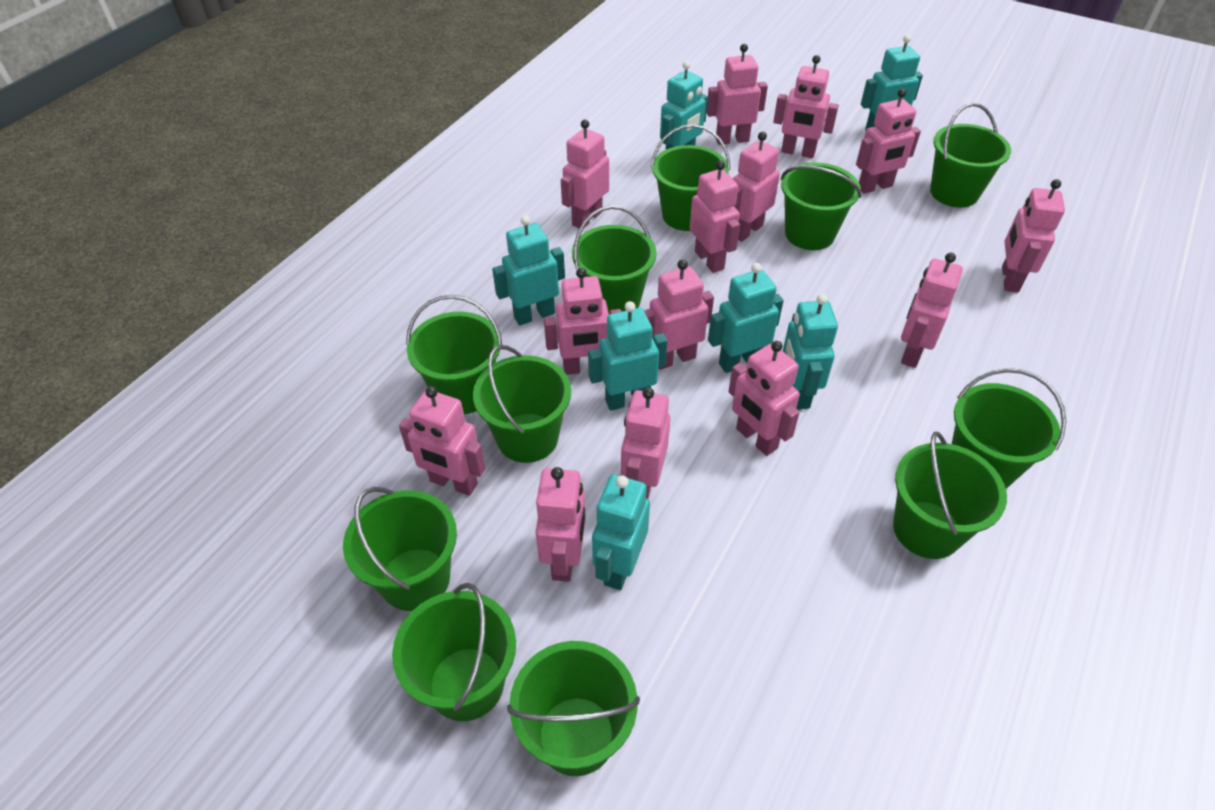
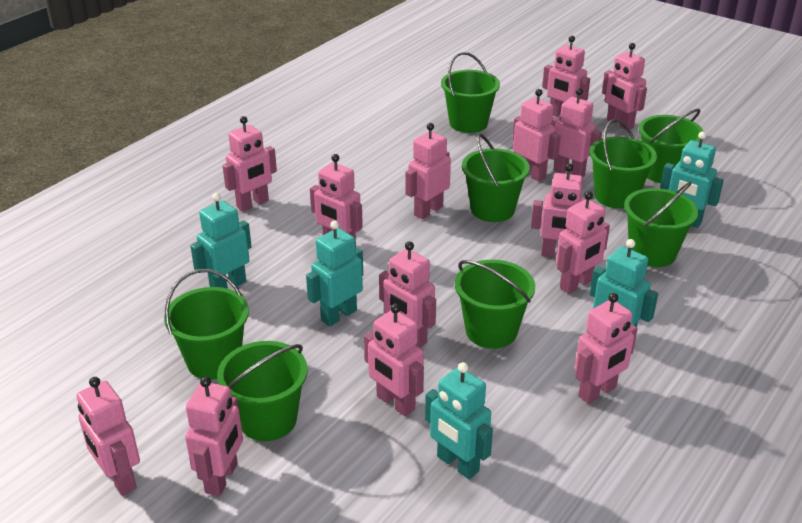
green bucket: 11 -> 8
turquoise robot: 7 -> 5

